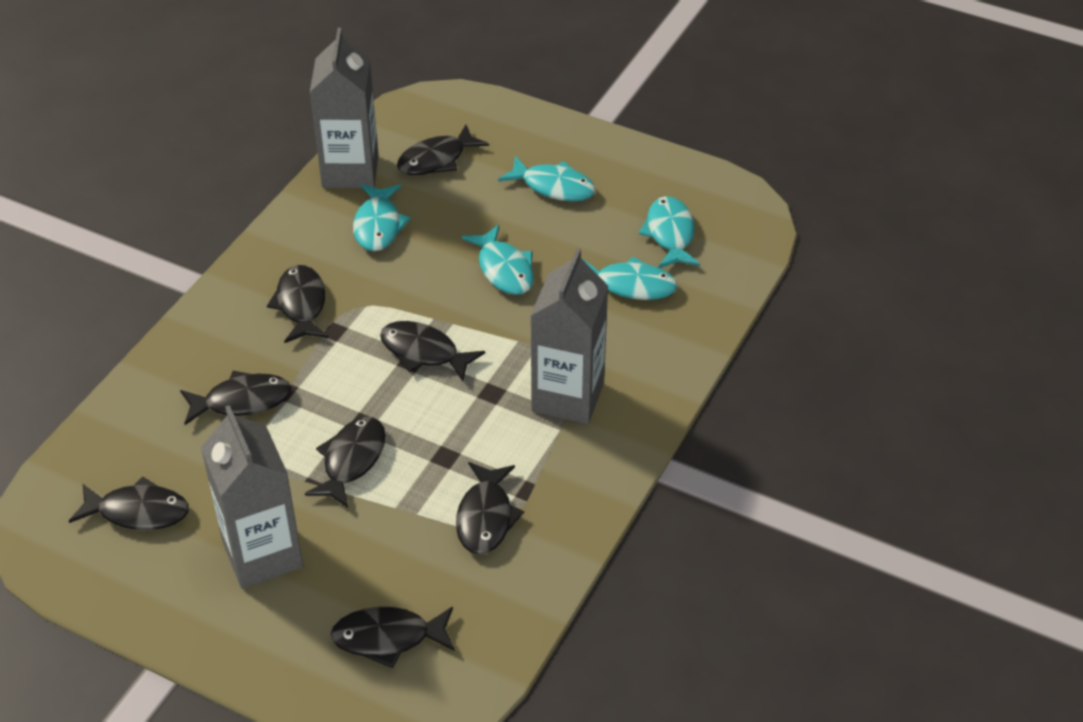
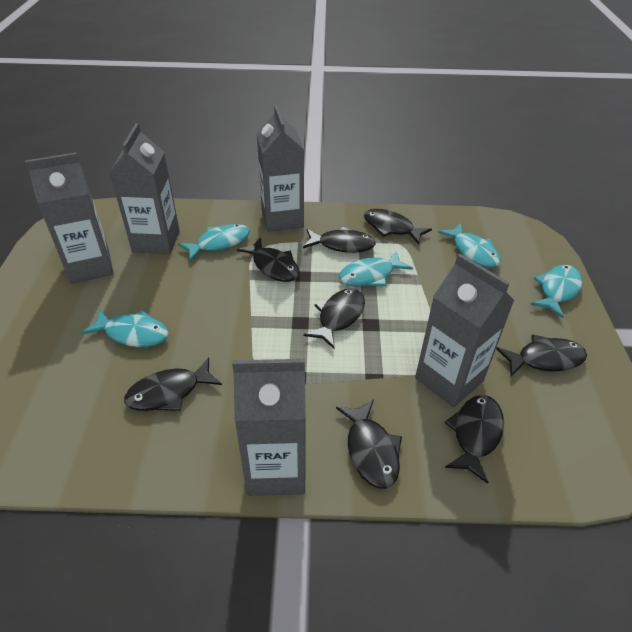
grey carton: 3 -> 5

